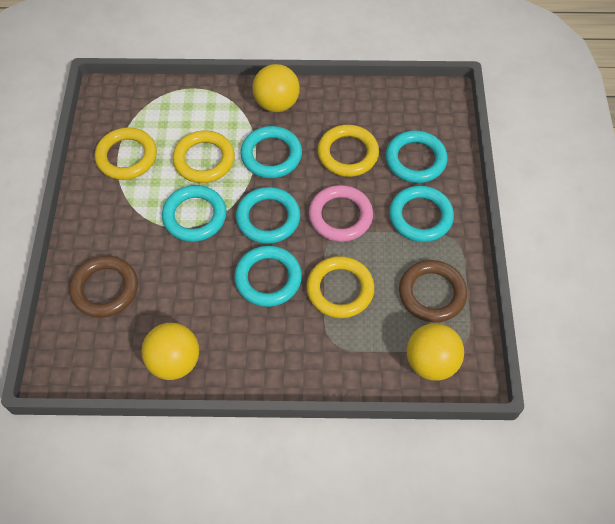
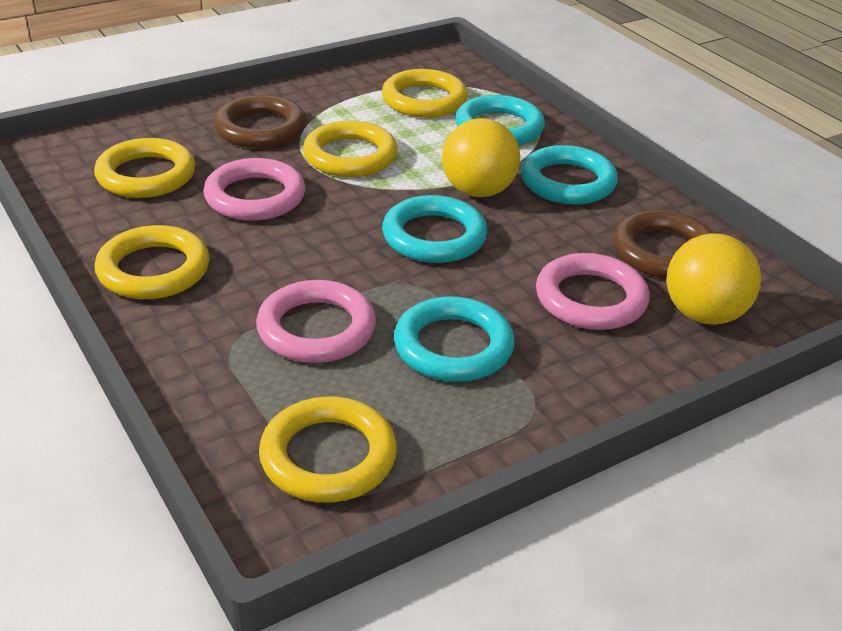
pink ring: 1 -> 3
turquoise ring: 6 -> 4
yellow ball: 3 -> 2
yellow ring: 4 -> 5

